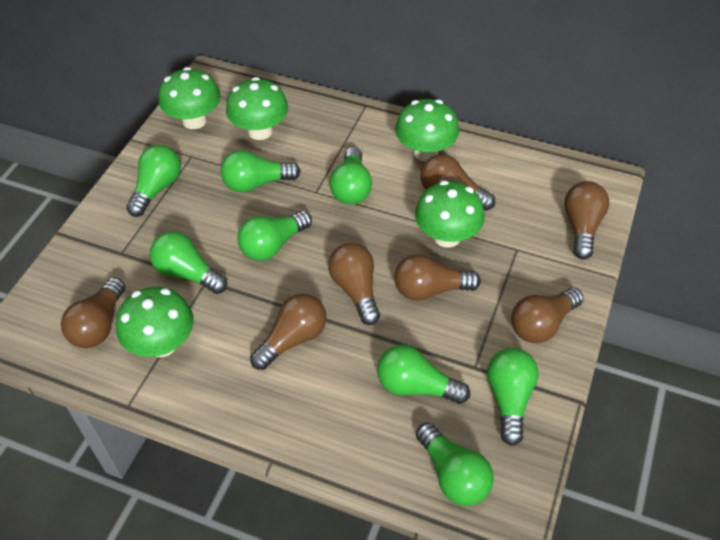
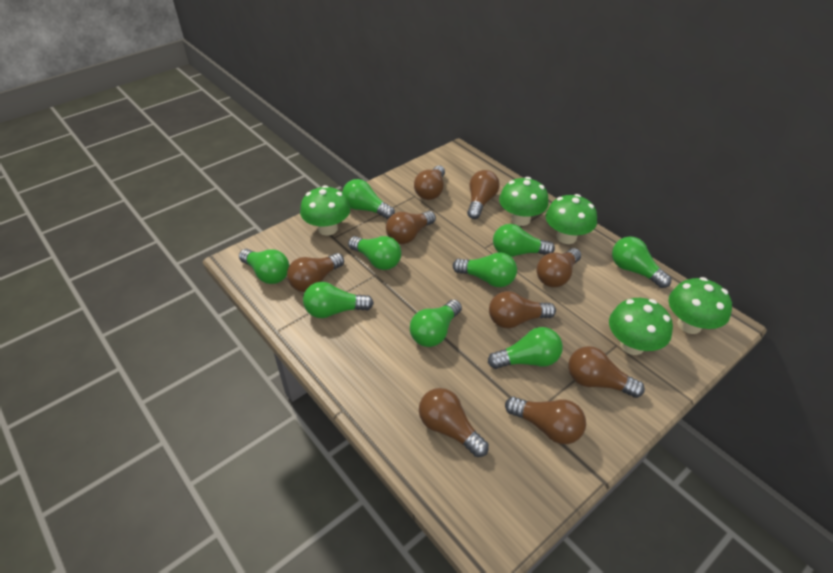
brown light bulb: 7 -> 9
green light bulb: 8 -> 9

